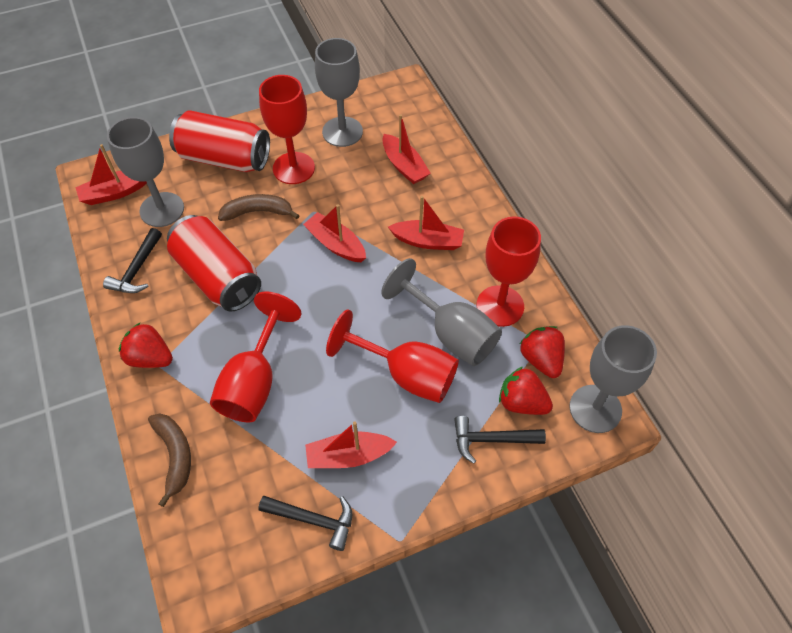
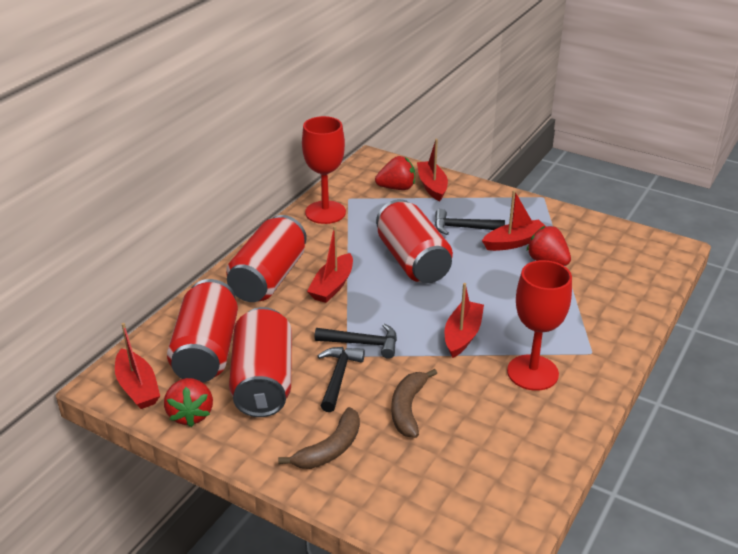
grey goblet: 4 -> 0
red can: 2 -> 4
red goblet: 4 -> 2

